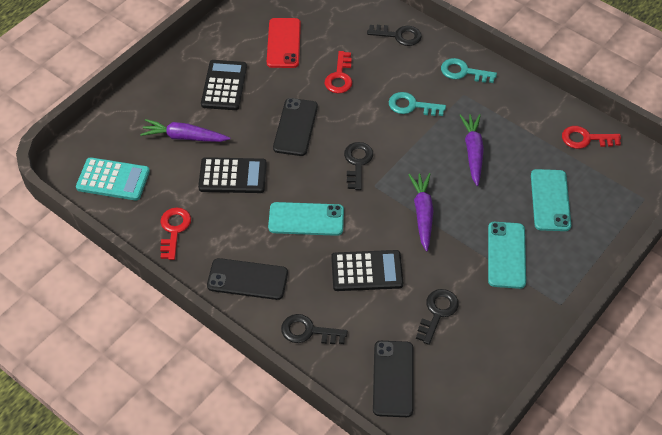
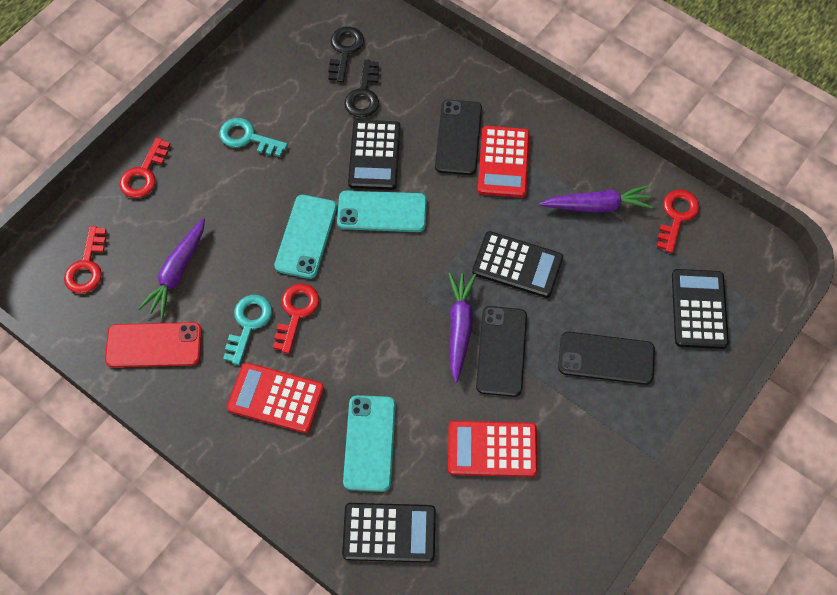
black calculator: 3 -> 4
black key: 4 -> 2
red calculator: 0 -> 3
red key: 3 -> 4
turquoise calculator: 1 -> 0

